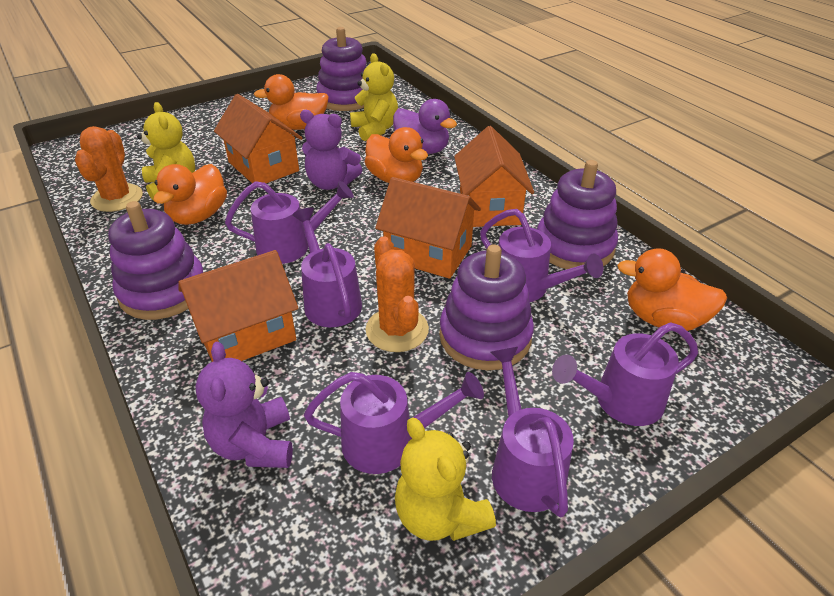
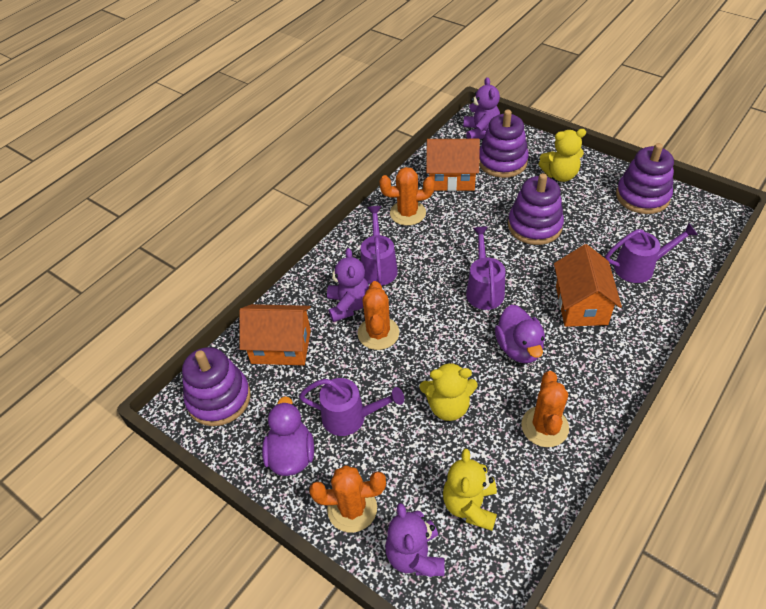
orange cactus: 2 -> 4
orange duck: 4 -> 0
orange house: 4 -> 3
purple duck: 1 -> 2
purple teddy bear: 2 -> 3
purple watering can: 6 -> 4

